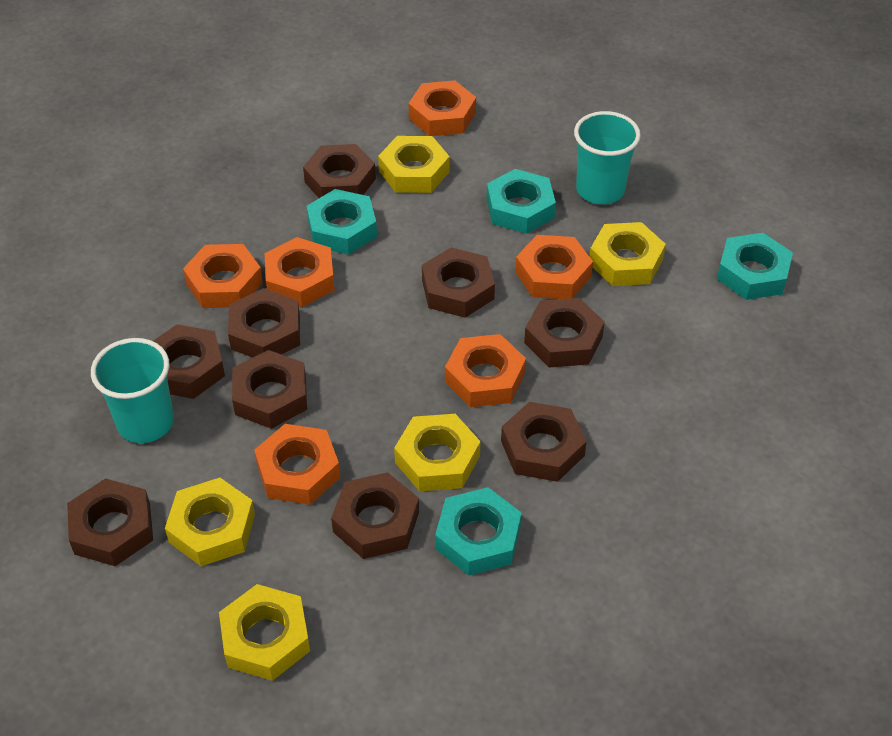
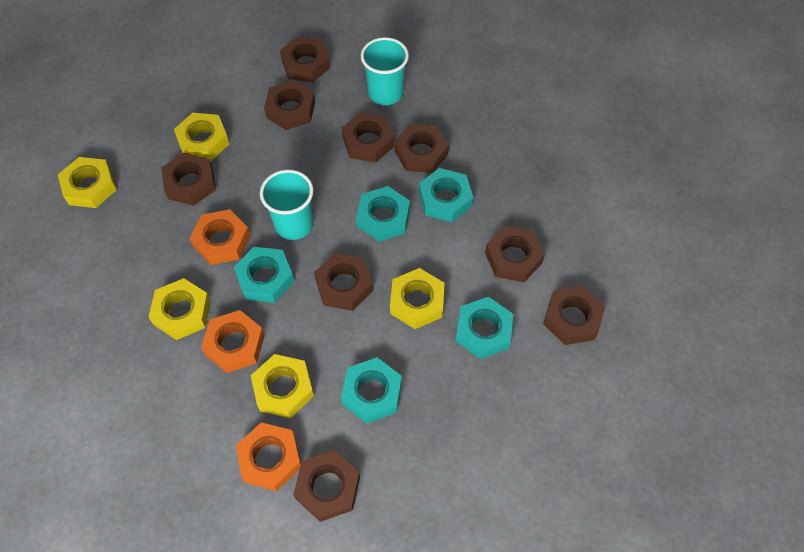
orange nut: 6 -> 3
turquoise nut: 4 -> 5

